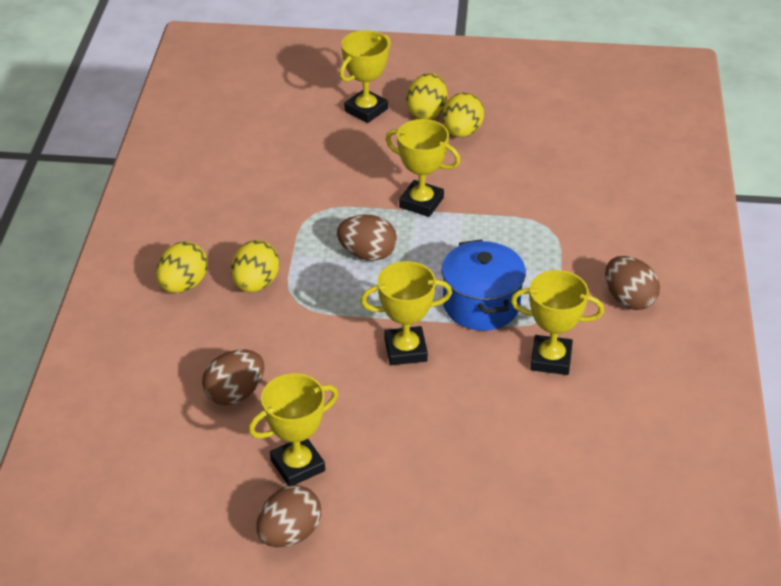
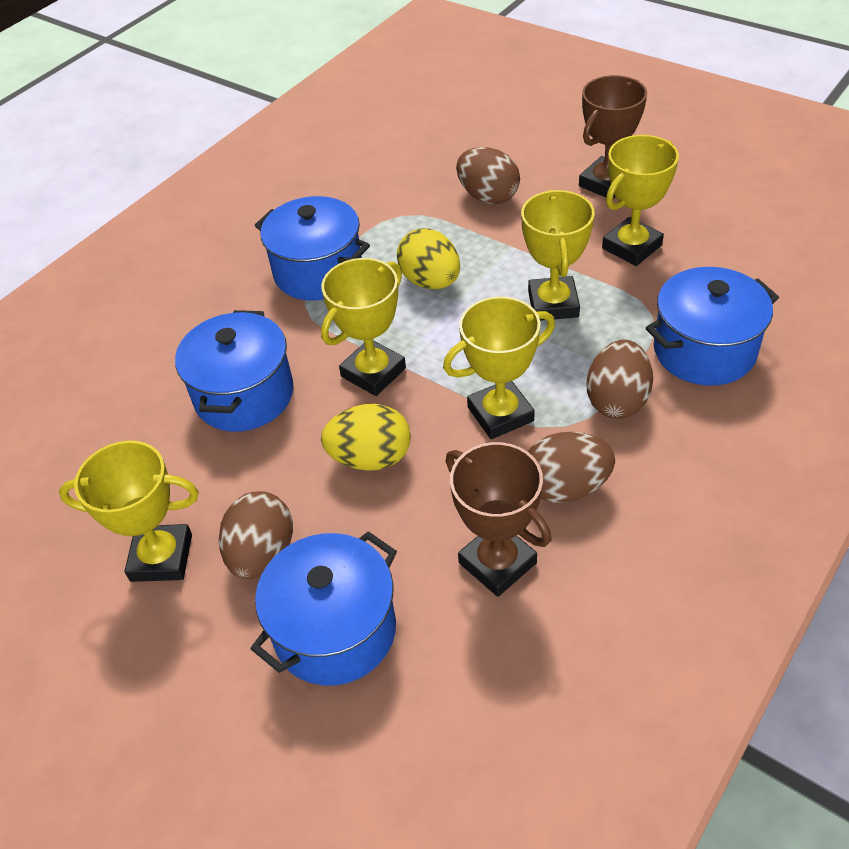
blue pot: 1 -> 4
brown trophy: 0 -> 2
yellow egg: 4 -> 2

